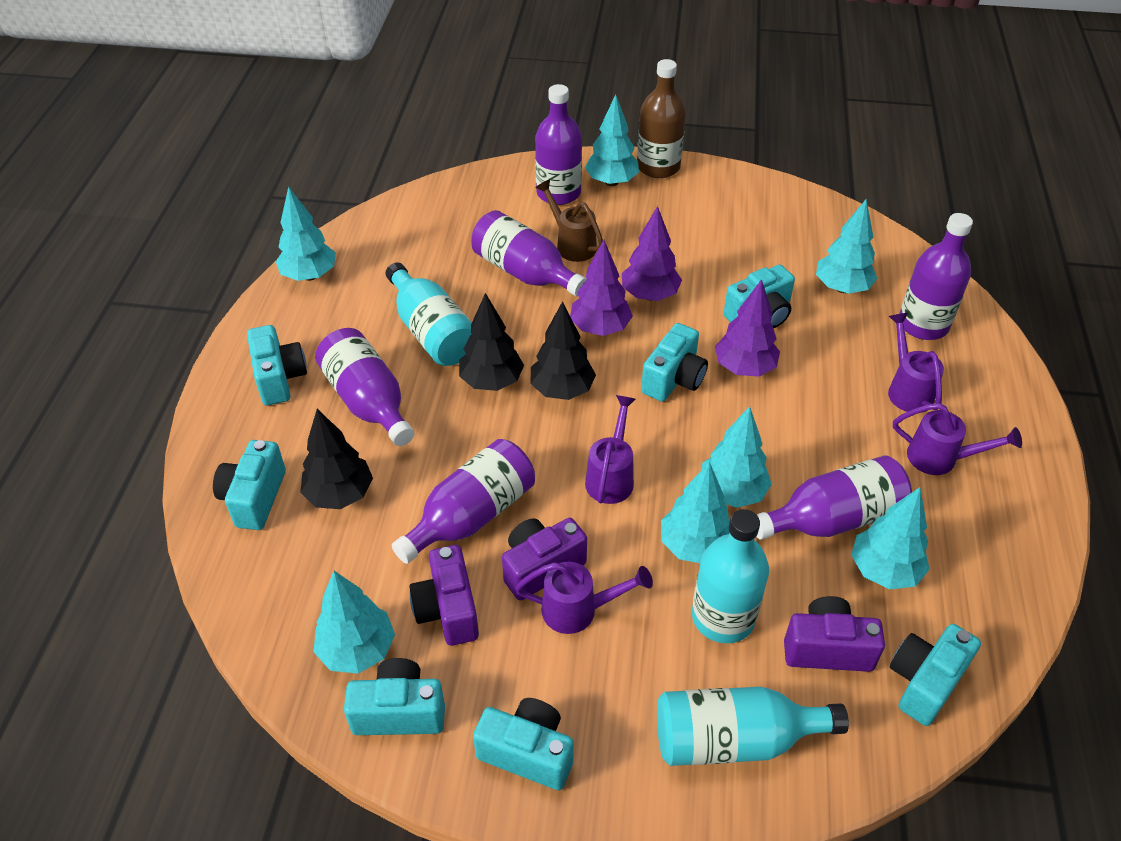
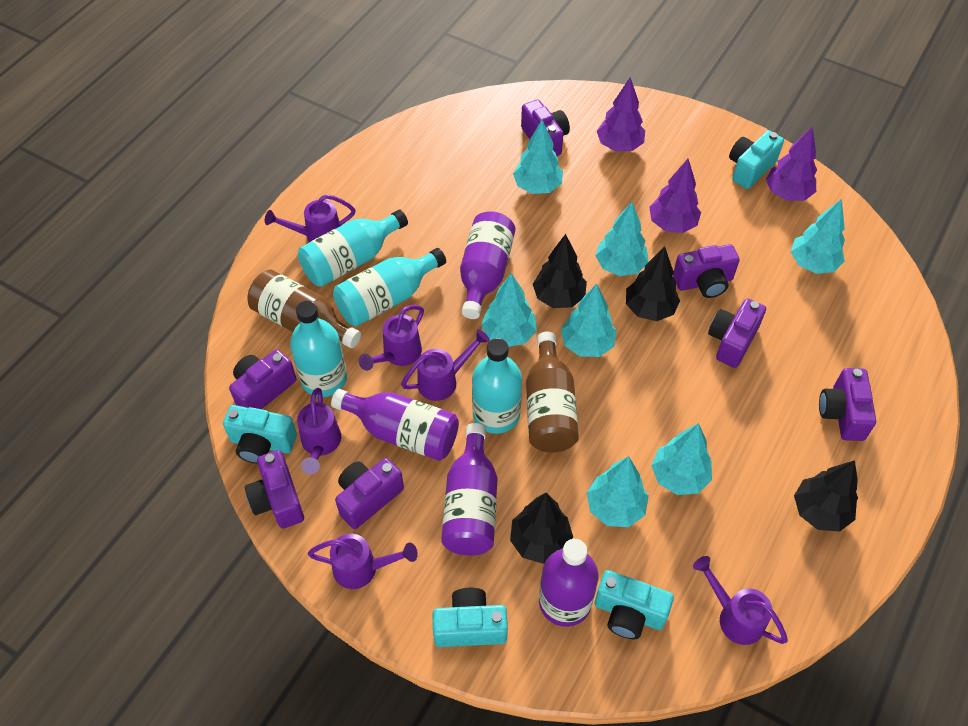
black tree: 3 -> 4
brown bottle: 1 -> 2
brown watering can: 1 -> 0
purple bottle: 6 -> 4
purple camera: 3 -> 7
purple watering can: 4 -> 6
turquoise bottle: 3 -> 4
turquoise camera: 7 -> 4

